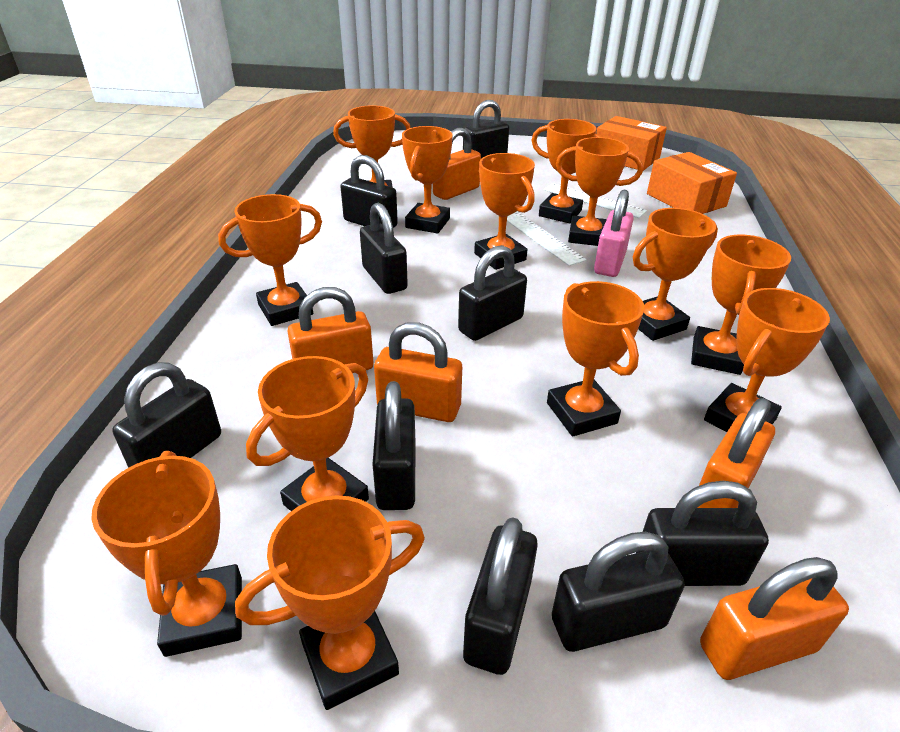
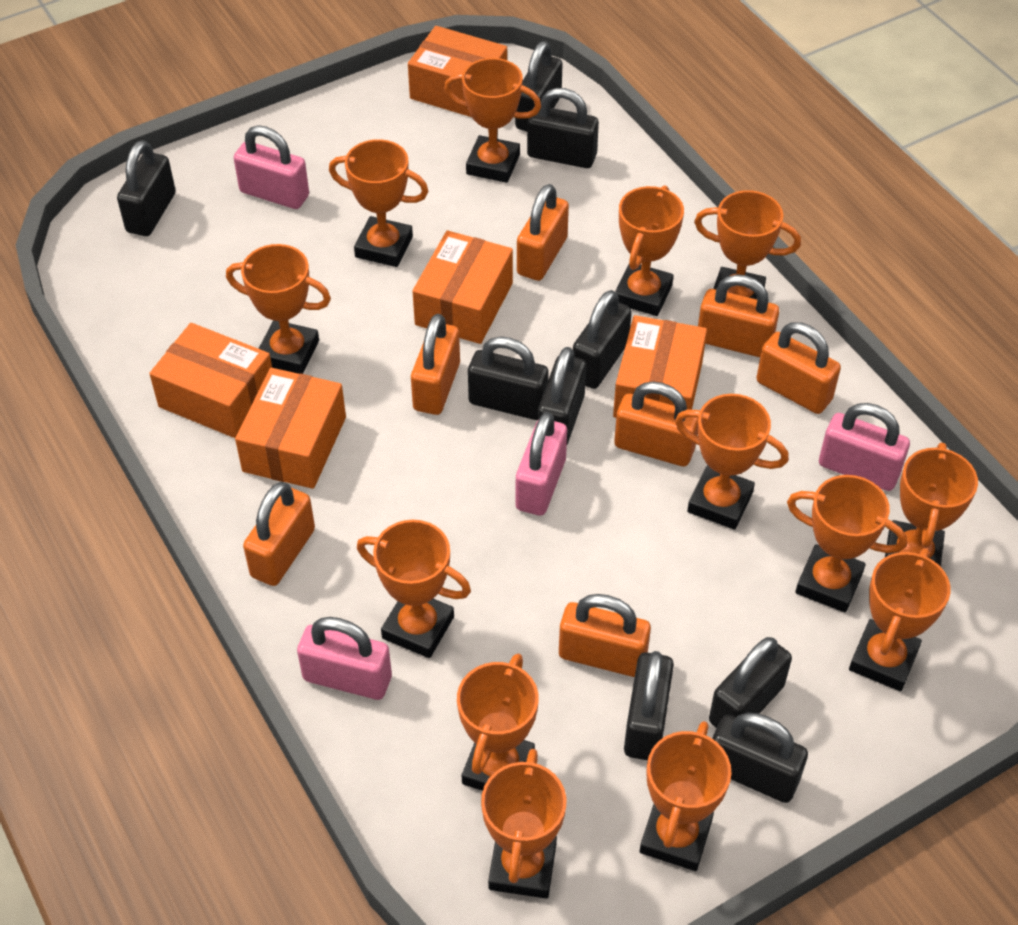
orange box: 2 -> 5
orange padlock: 5 -> 7
pink padlock: 1 -> 4
white ruler: 2 -> 0

